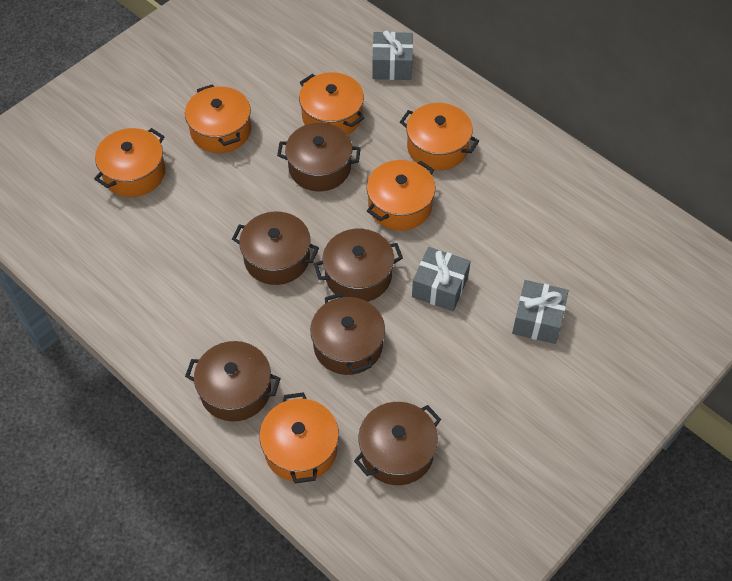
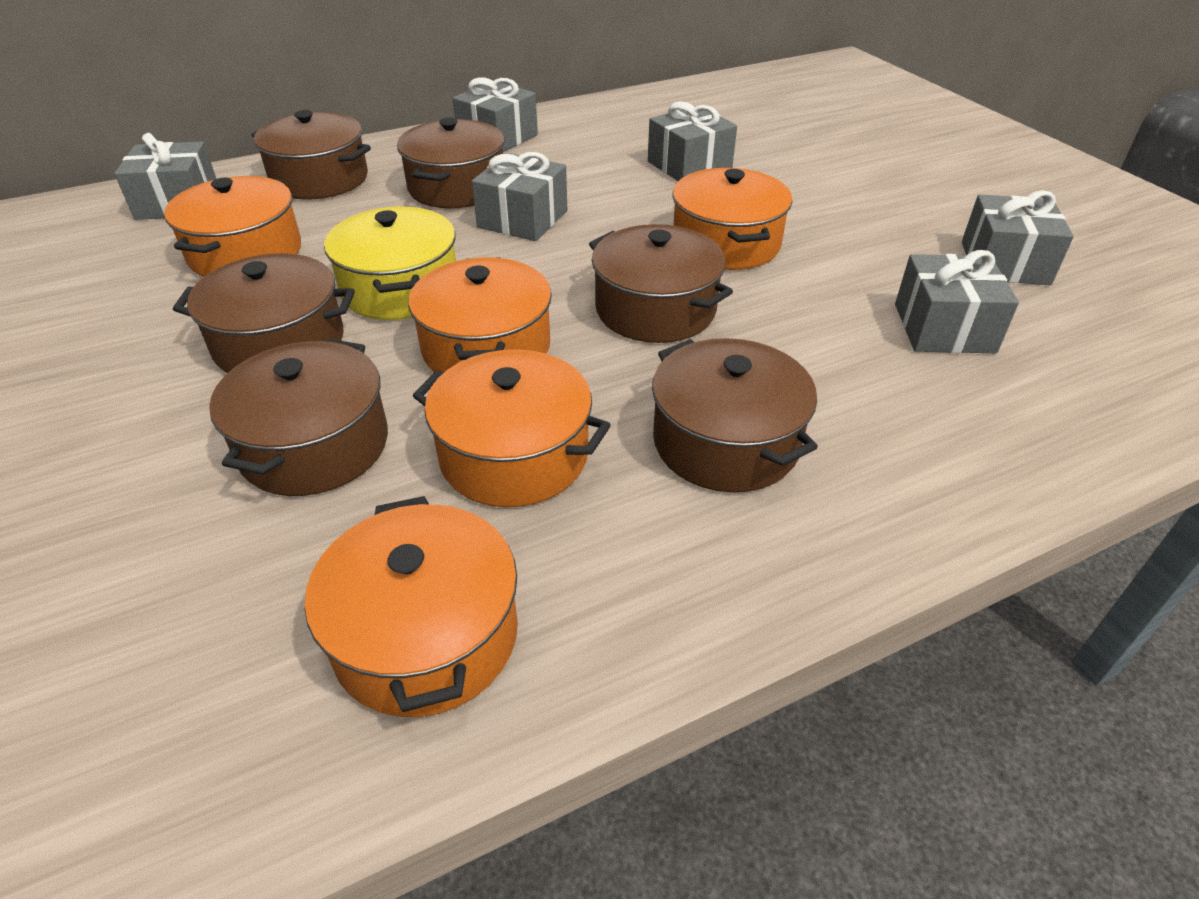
grey gift: 3 -> 6
orange pot: 6 -> 5
yellow pot: 0 -> 1

